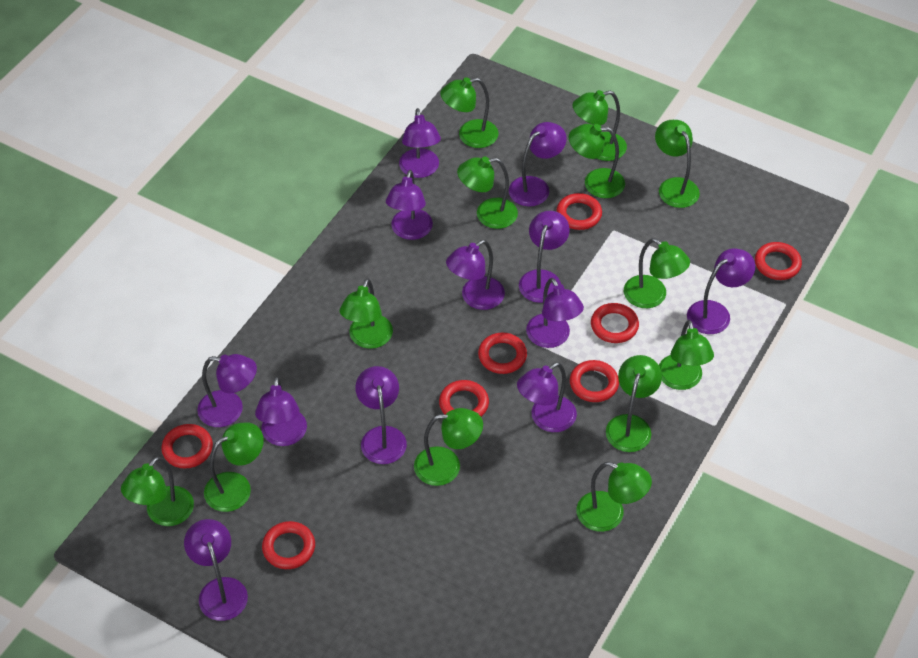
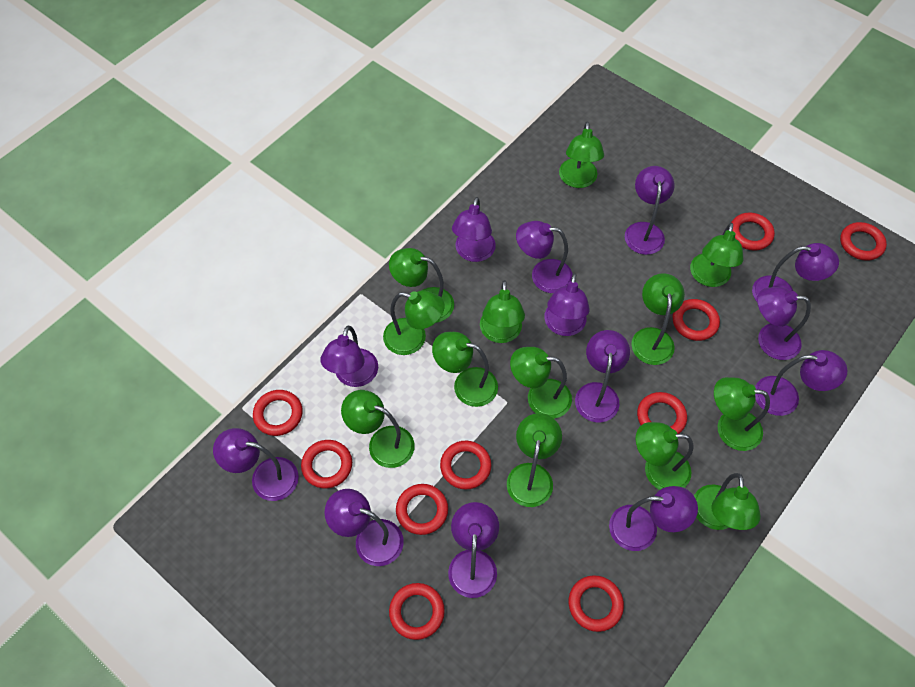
purple lamp: 12 -> 13
red ring: 8 -> 10

